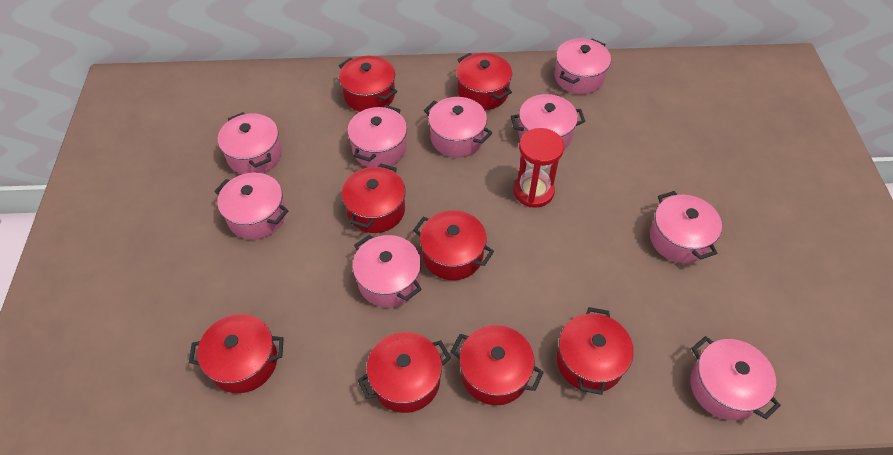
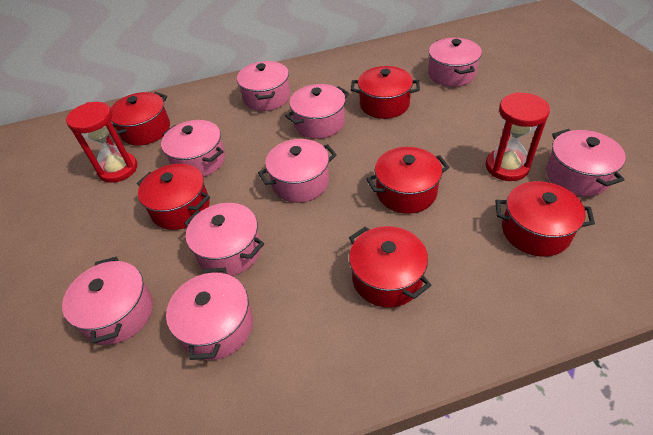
red hourglass: 1 -> 2
red pot: 8 -> 6

